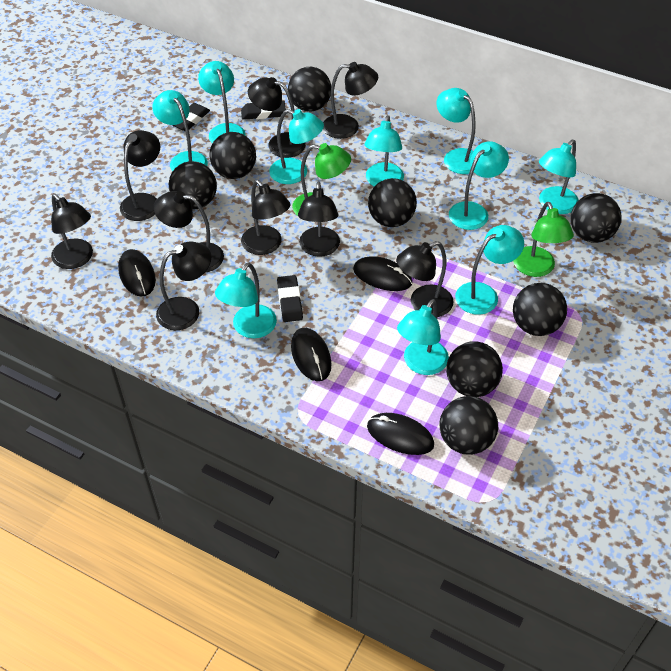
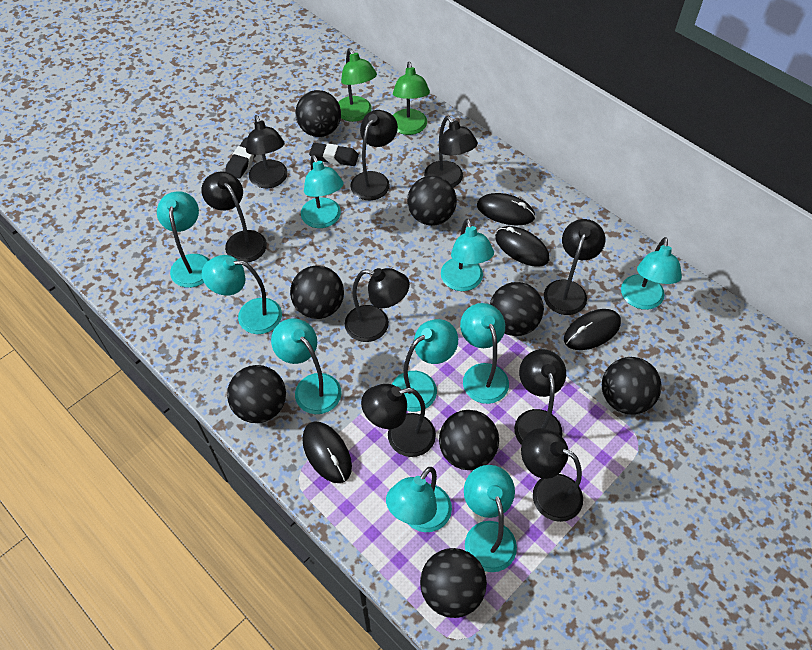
black eraser: 3 -> 2

